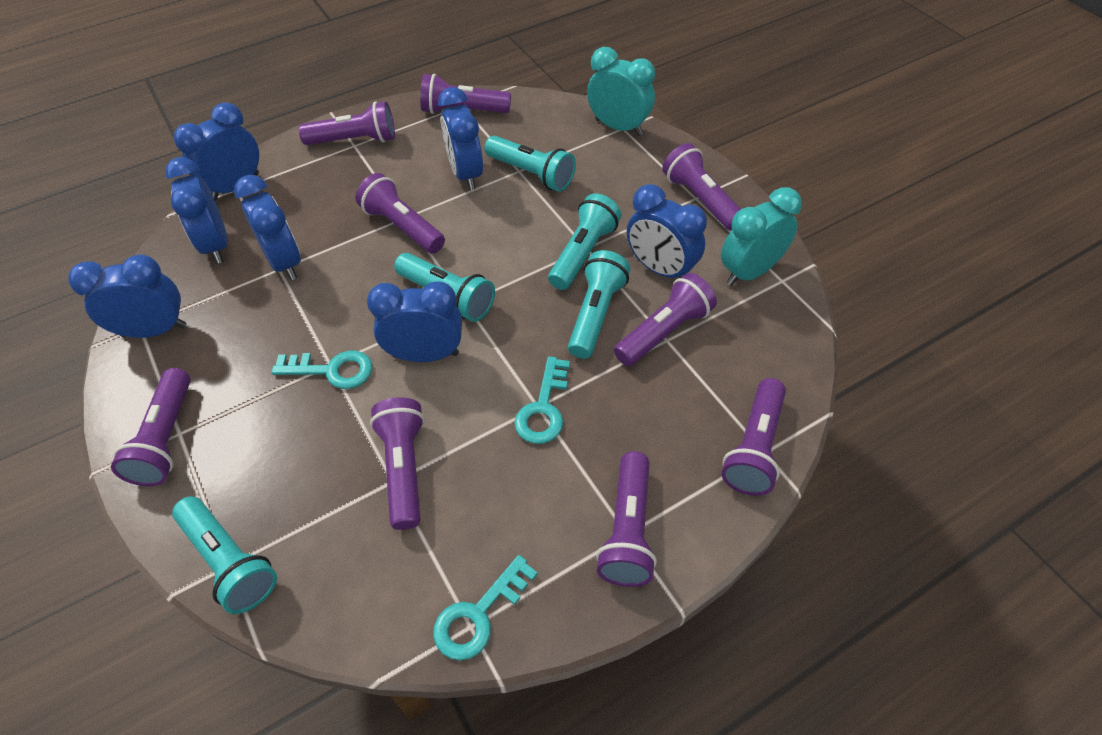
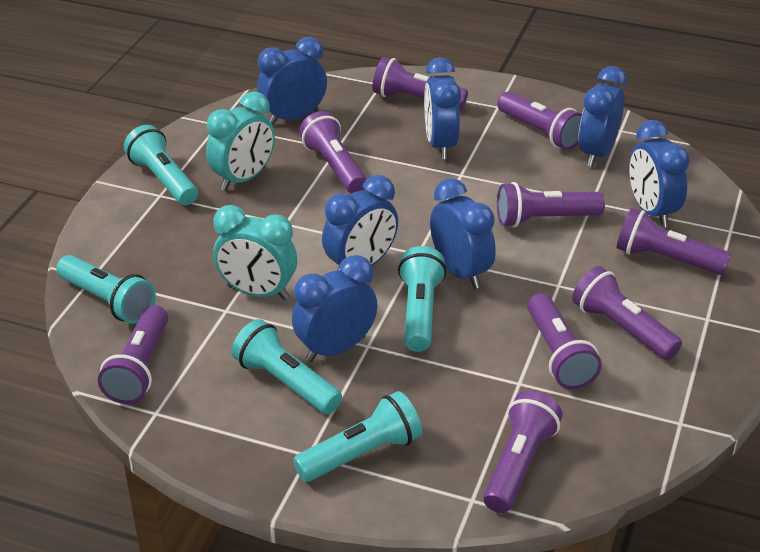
turquoise key: 3 -> 0

